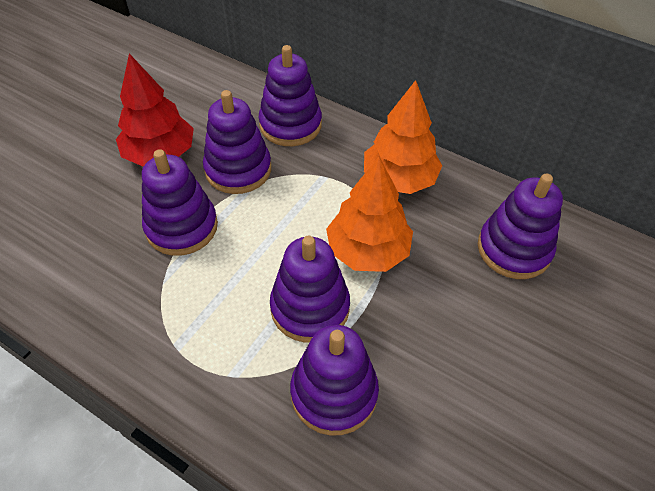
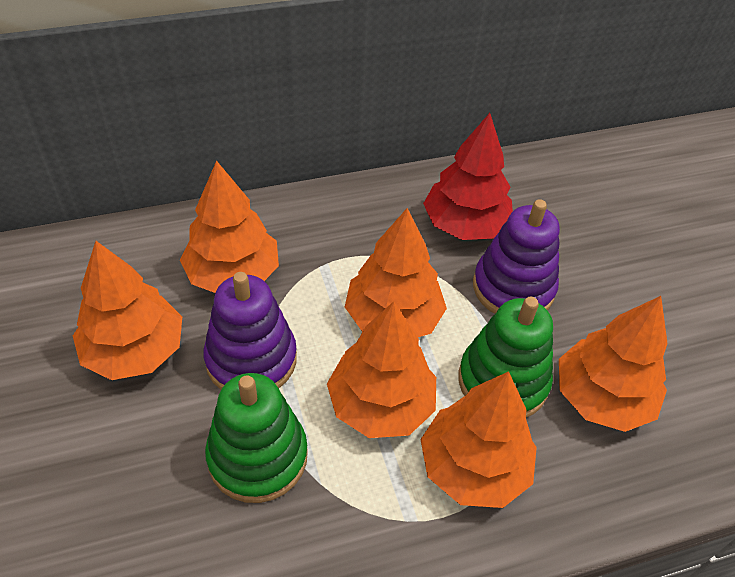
green stacking toy: 0 -> 2
orange tree: 2 -> 6
purple stacking toy: 6 -> 2

